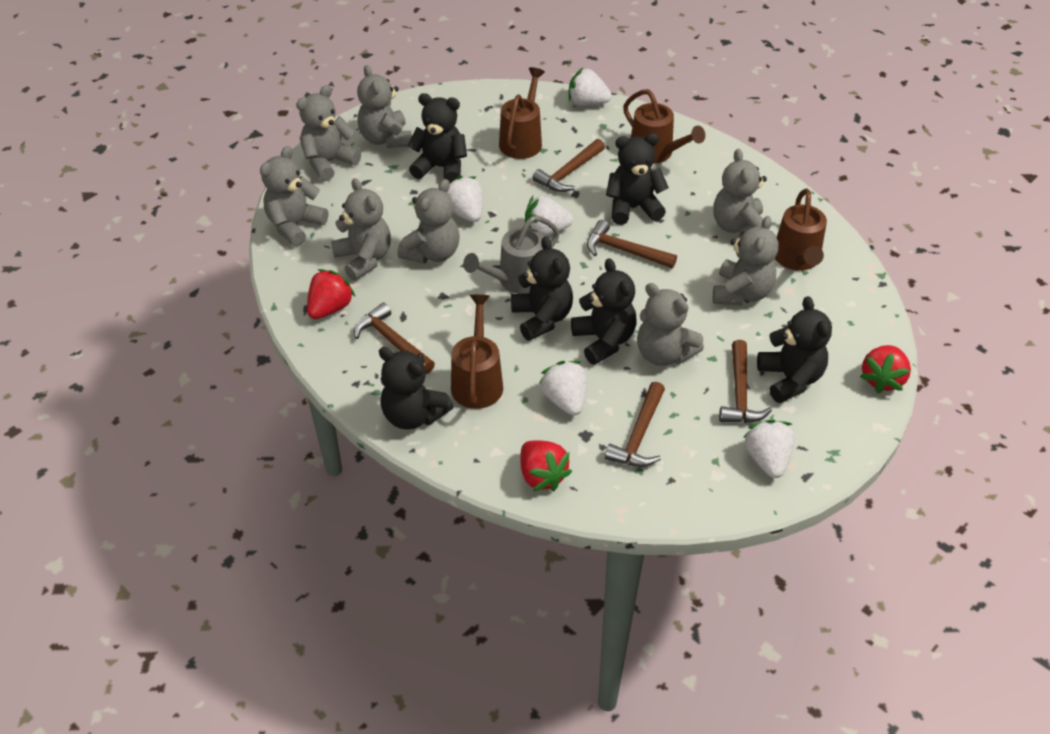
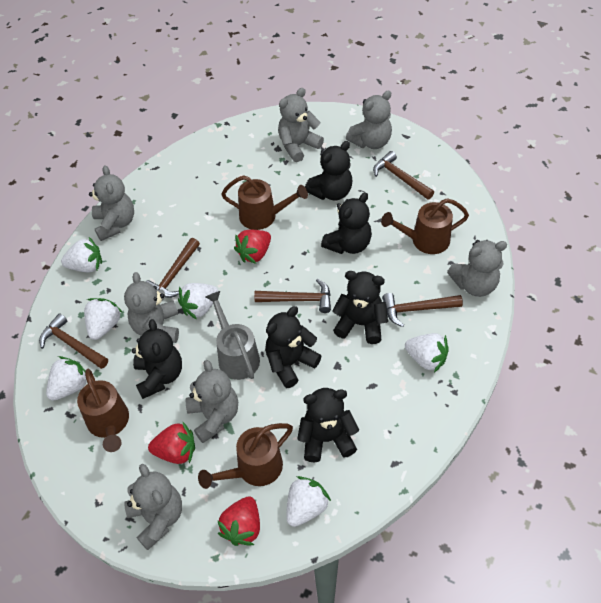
grey teddy bear: 8 -> 7
white strawberry: 5 -> 6

